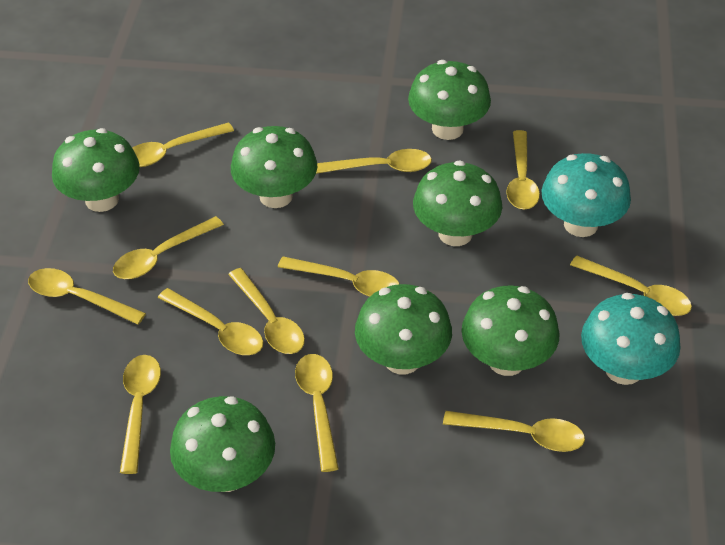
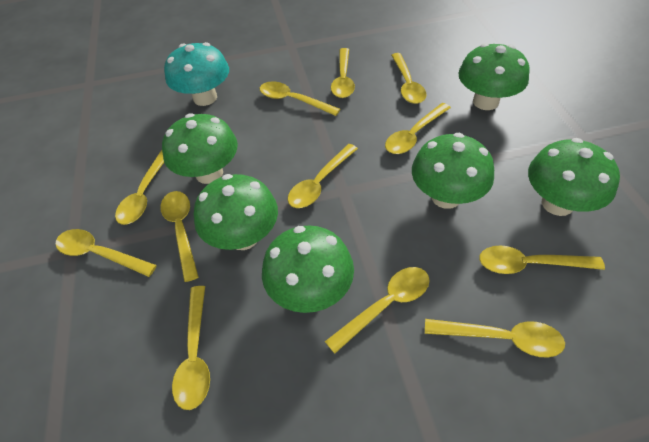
green mushroom: 7 -> 6
turquoise mushroom: 2 -> 1

